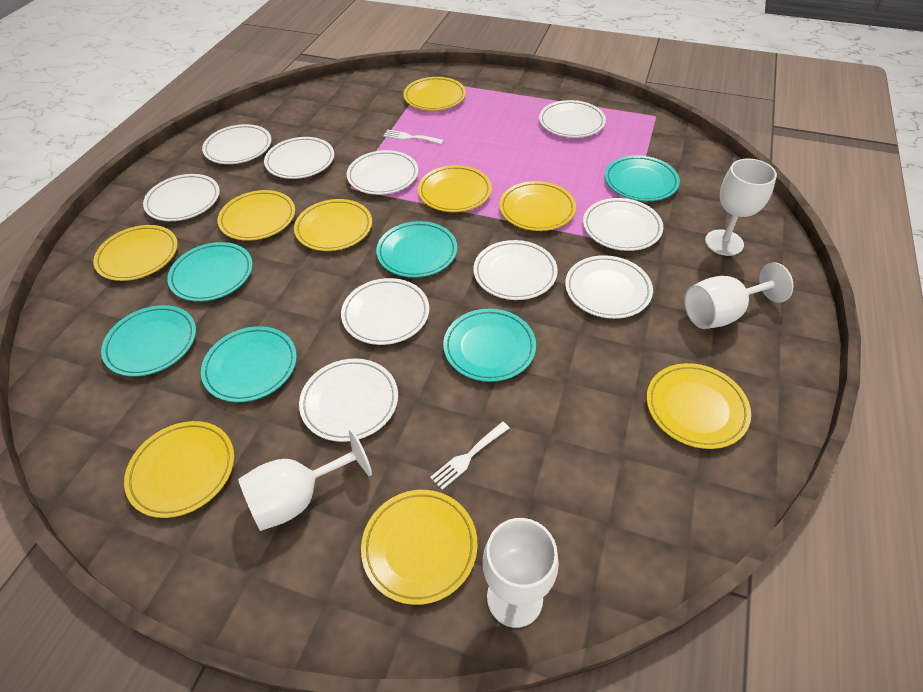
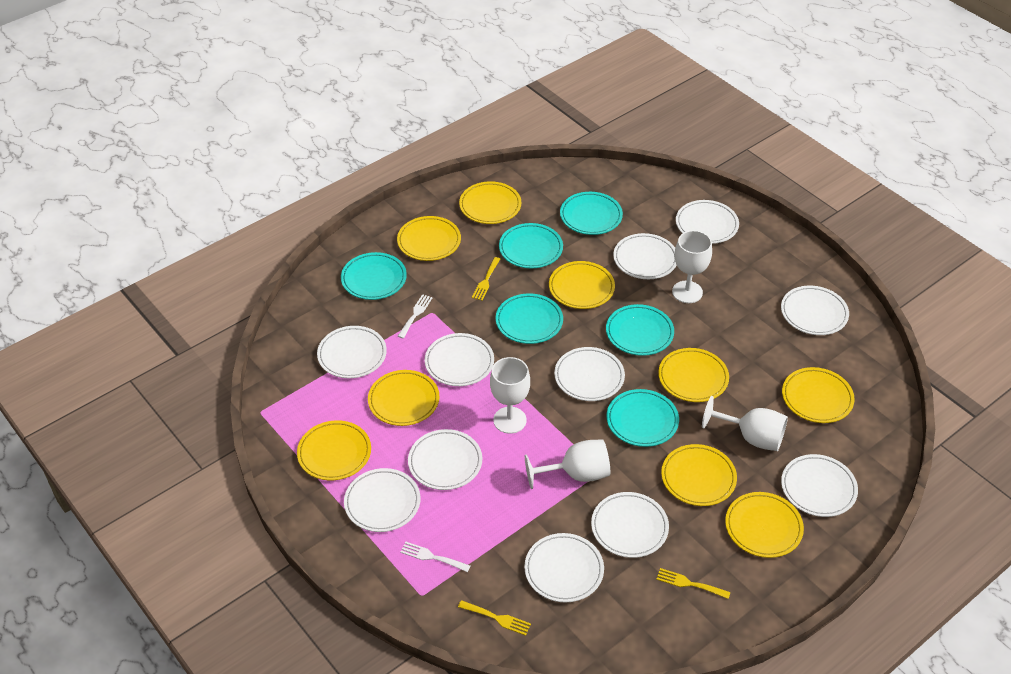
white plate: 10 -> 11
yellow fork: 0 -> 3

